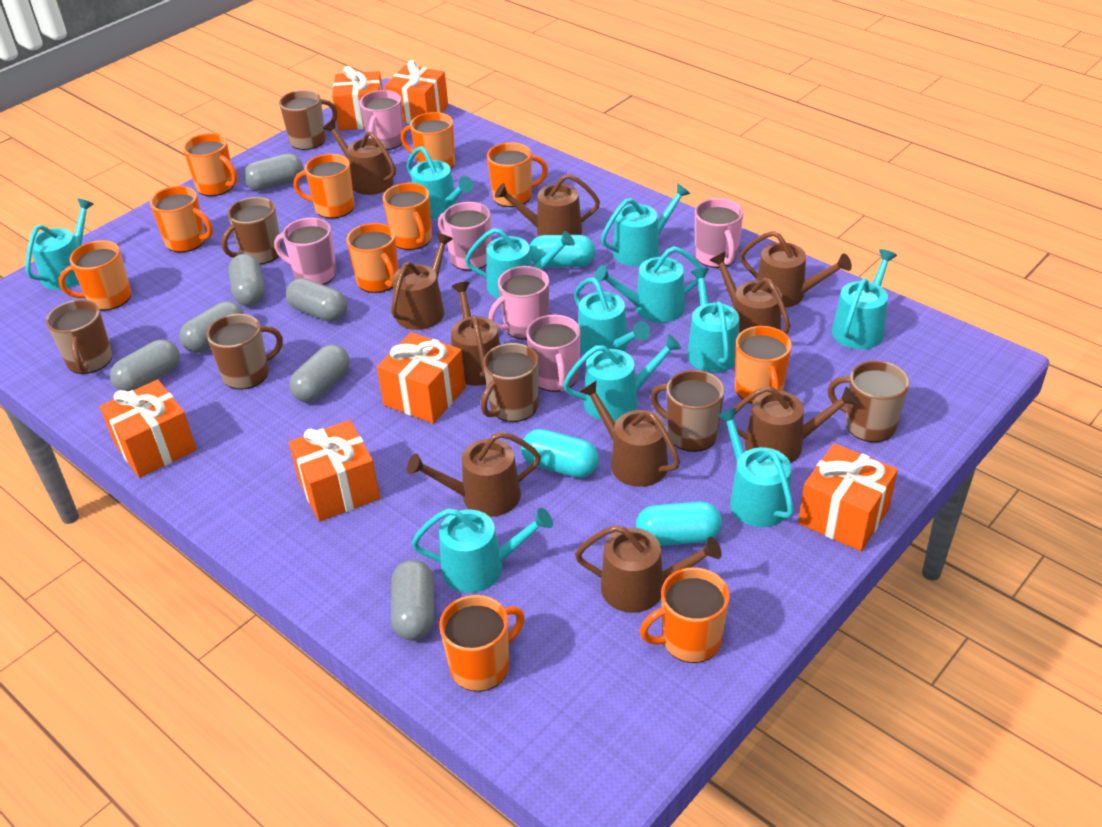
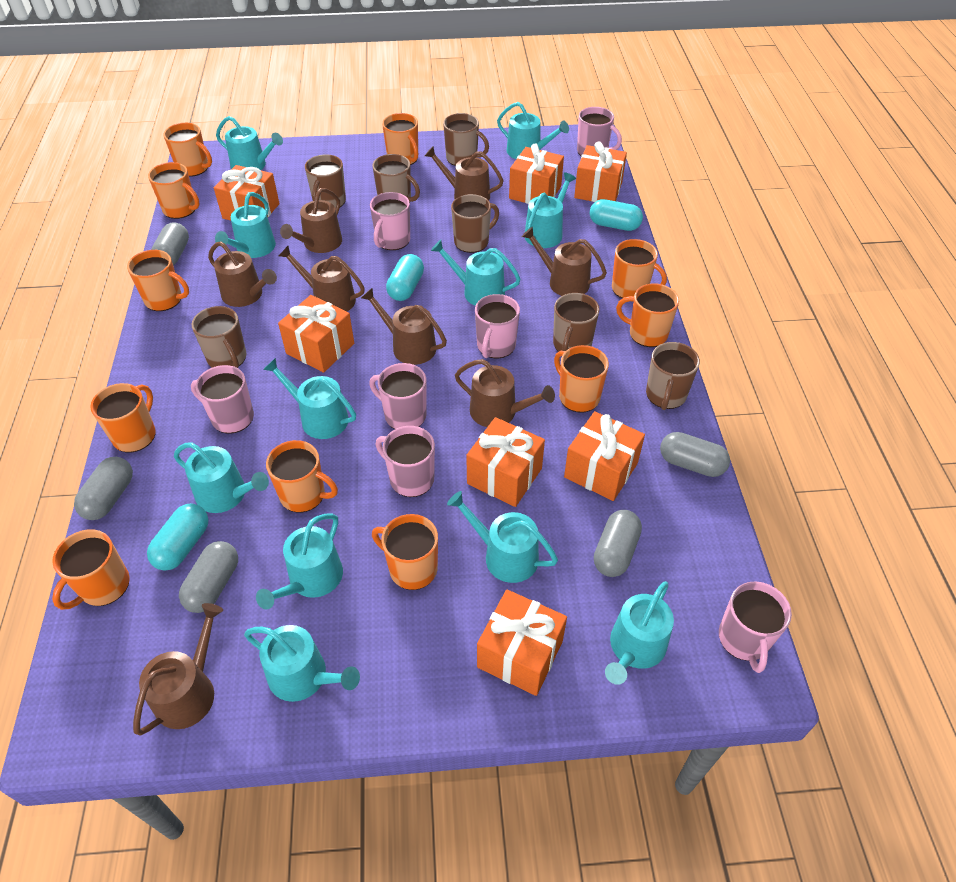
brown watering can: 10 -> 8
grey capsule: 7 -> 5
orange gift: 6 -> 7
pink mug: 6 -> 7

